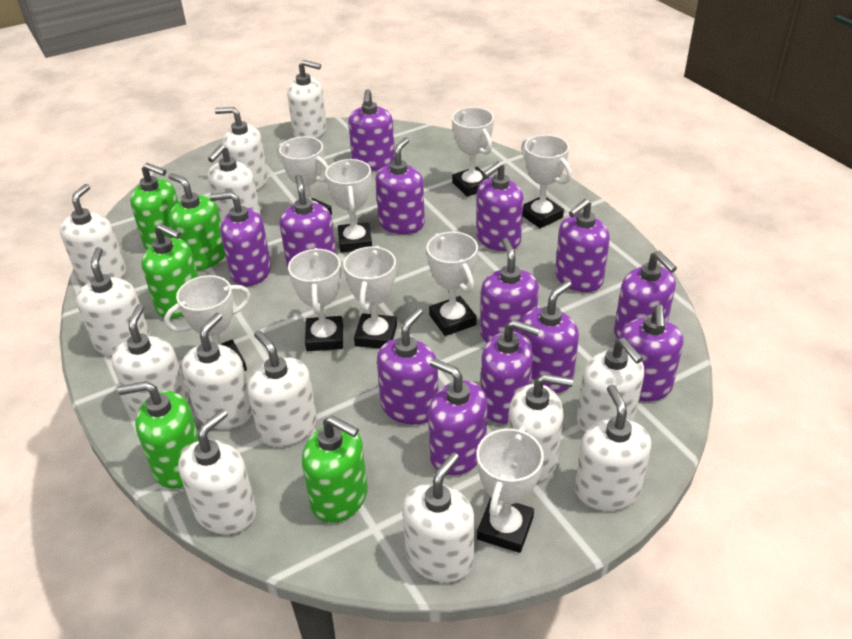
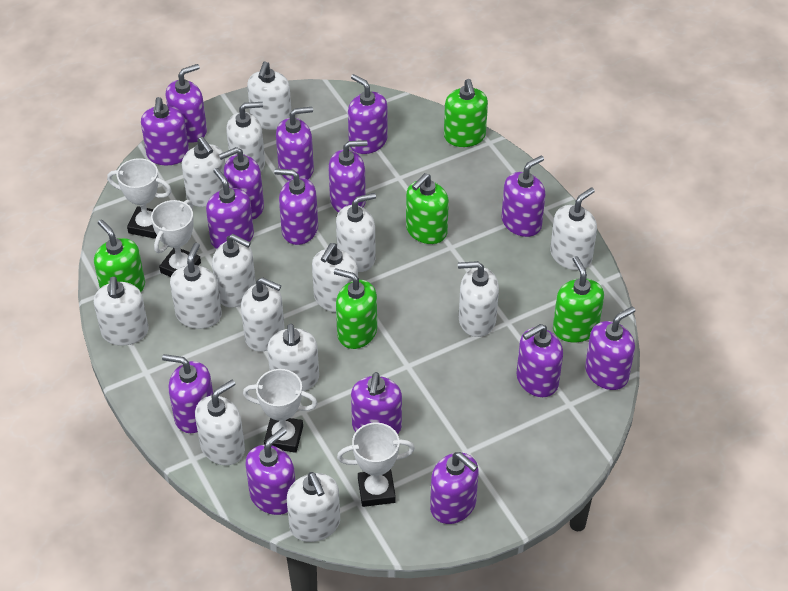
purple soap dispenser: 13 -> 15
white soap dispenser: 13 -> 14
white trophy: 9 -> 4

